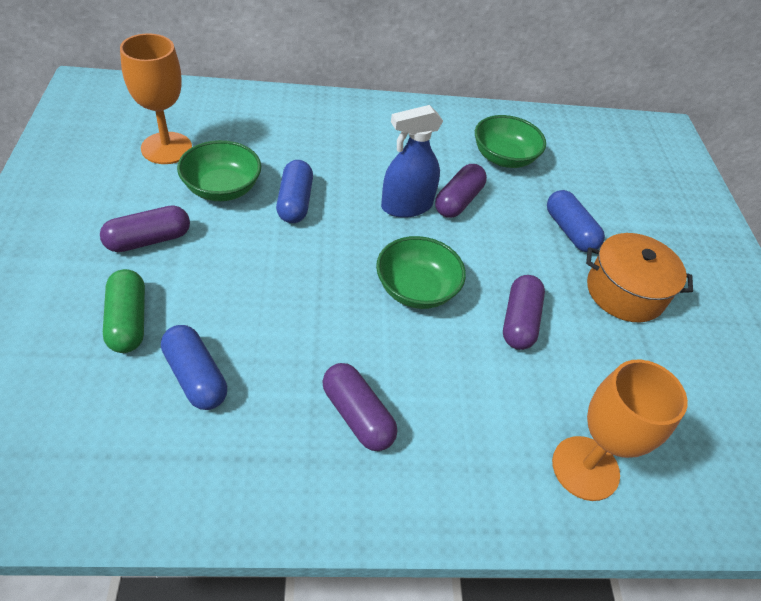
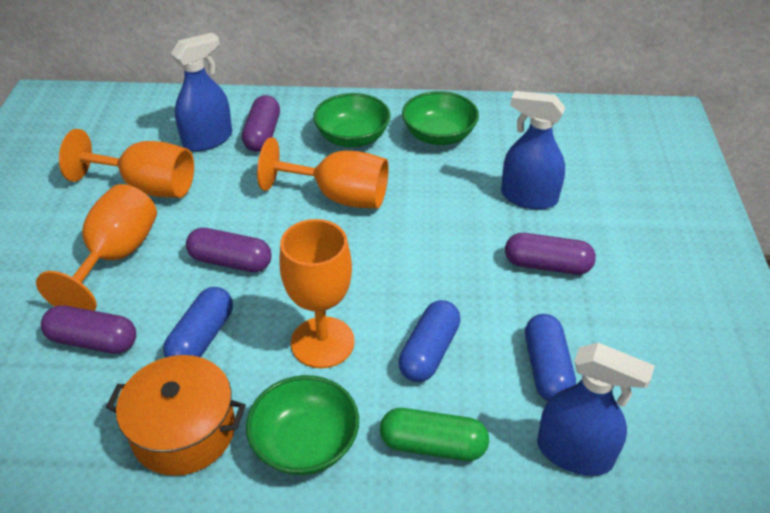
blue spray bottle: 1 -> 3
orange goblet: 2 -> 4

